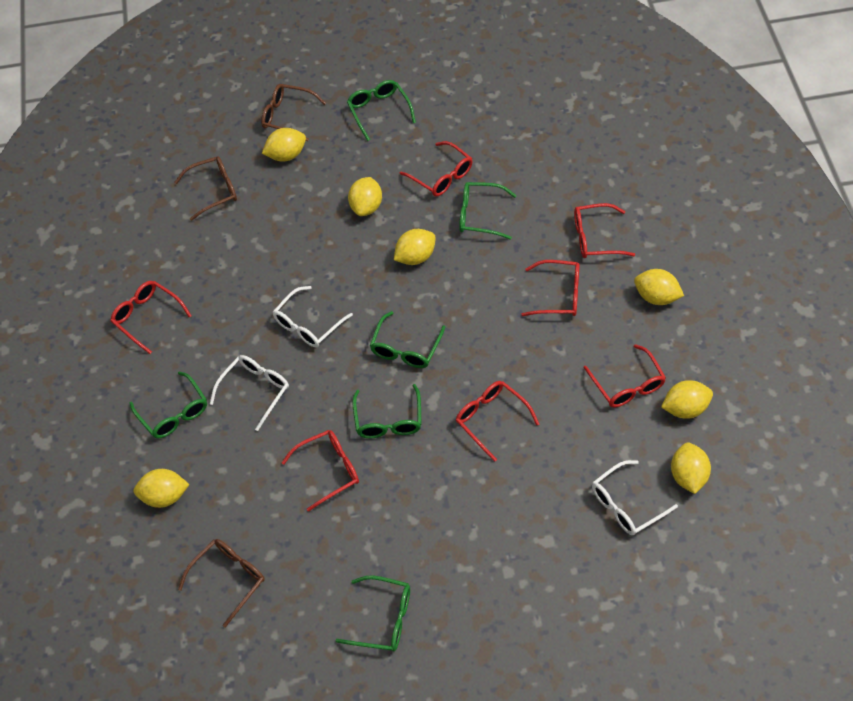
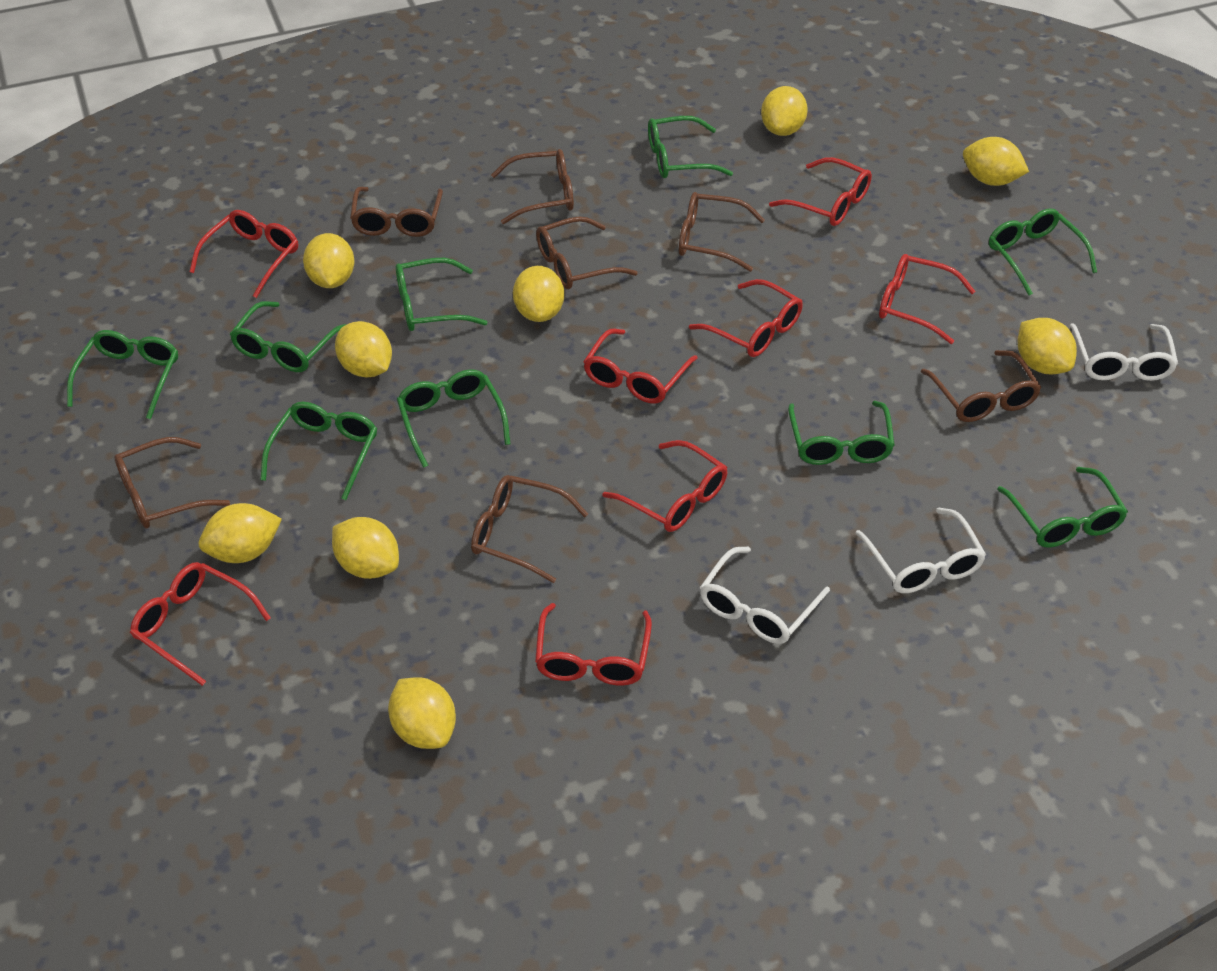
brown glasses: 3 -> 7
green glasses: 6 -> 9
red glasses: 7 -> 8
yellow lemon: 7 -> 9

